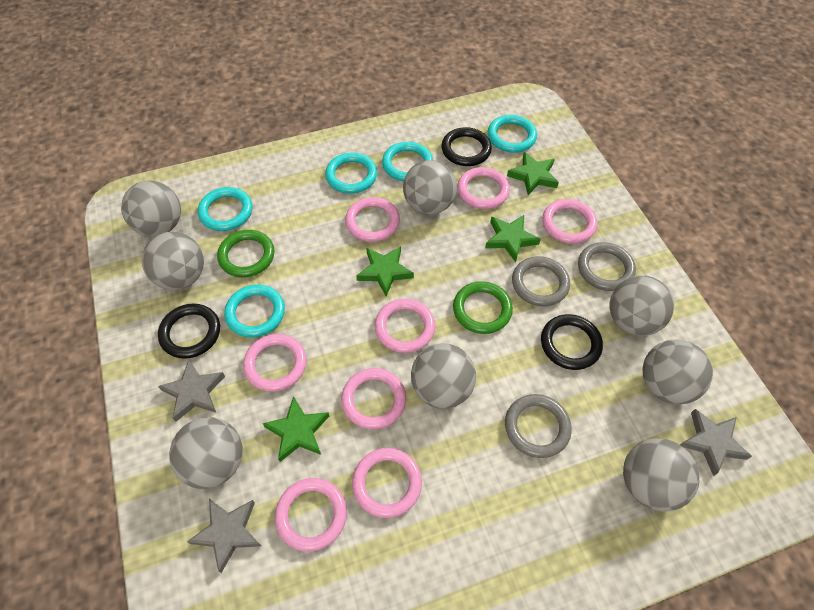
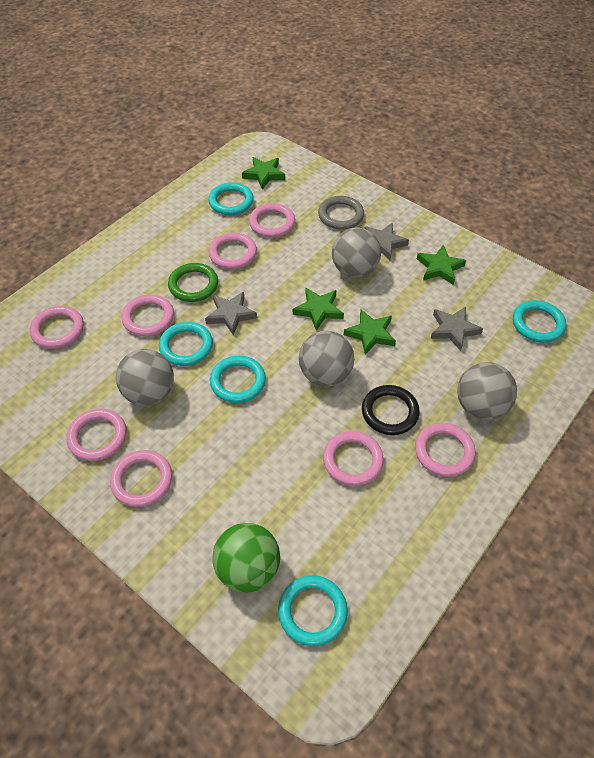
black ring: 3 -> 1
green ball: 0 -> 1
green ring: 2 -> 1
grey ball: 8 -> 4
grey ring: 3 -> 1

